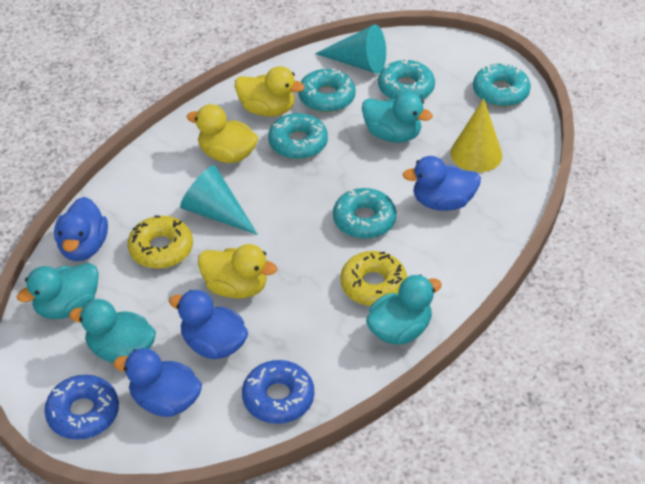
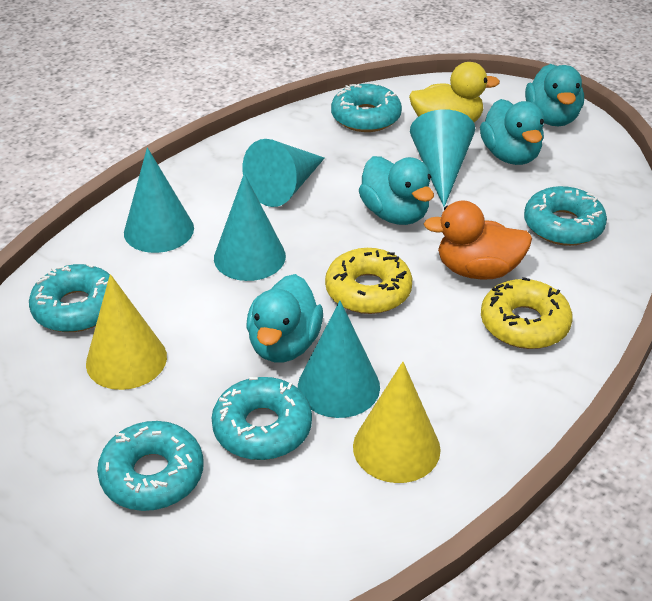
blue donut: 2 -> 0
blue duck: 4 -> 0
orange duck: 0 -> 1
turquoise cone: 2 -> 5
yellow cone: 1 -> 2
yellow duck: 3 -> 1

